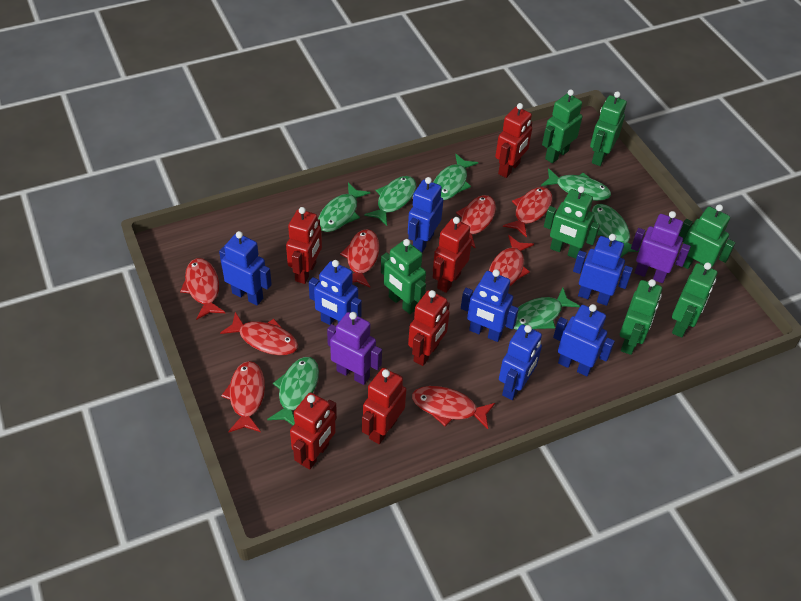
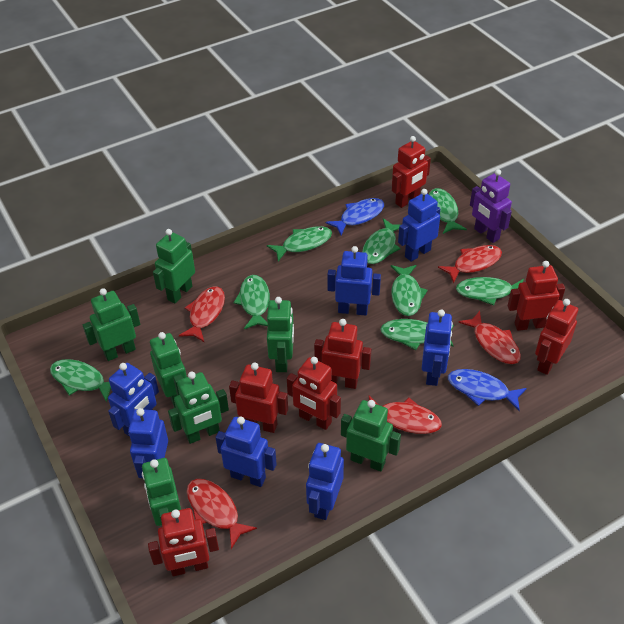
blue fish: 0 -> 2
green fish: 7 -> 8
purple robot: 2 -> 1
red fish: 8 -> 5
red robot: 6 -> 7

